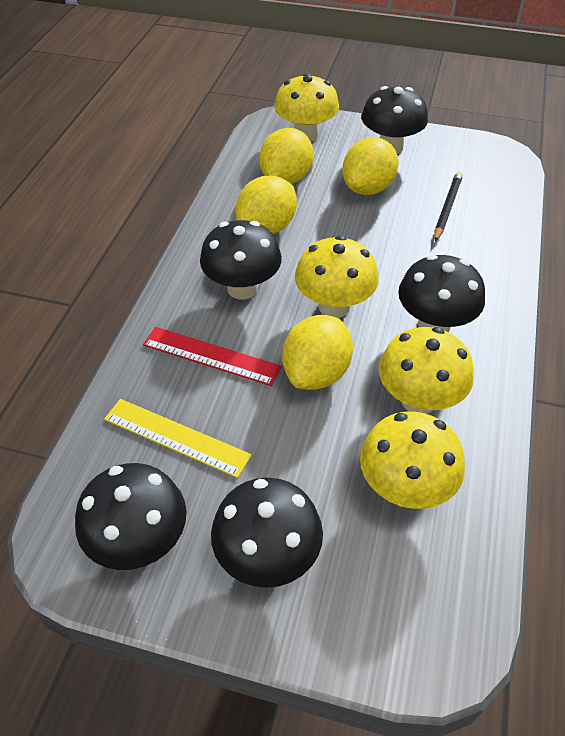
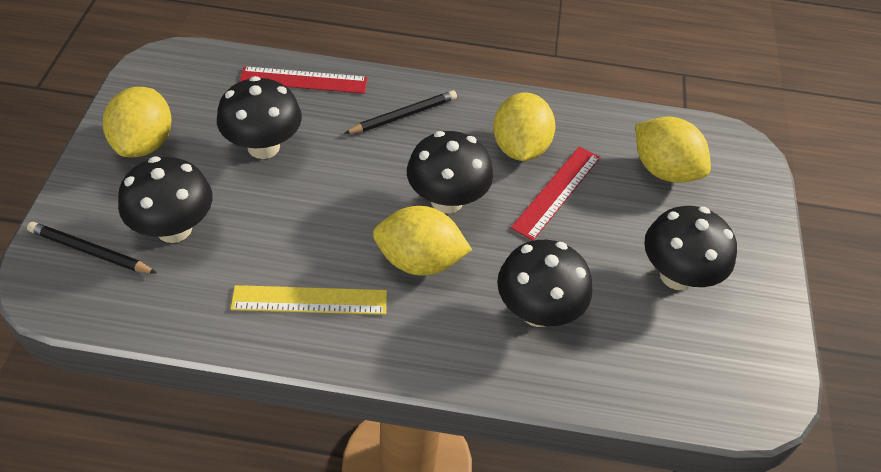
black pencil: 1 -> 2
red ruler: 1 -> 2
yellow mushroom: 4 -> 0

